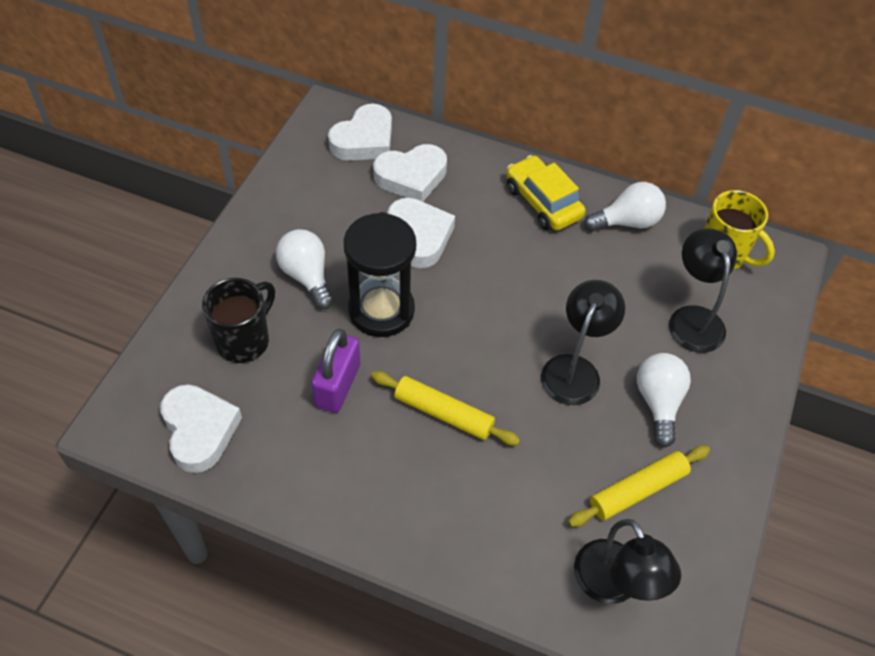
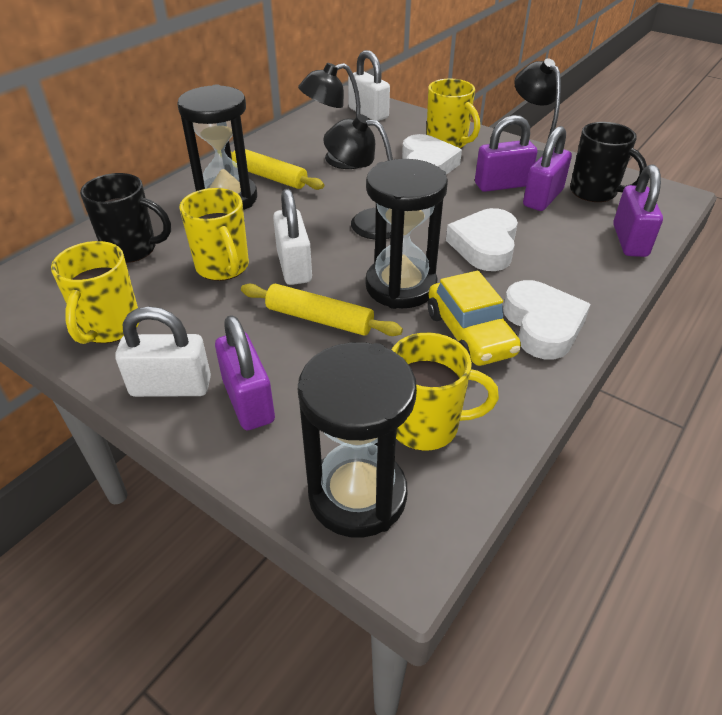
black hourglass: 1 -> 3
black mug: 1 -> 2
purple padlock: 1 -> 4
white heart: 4 -> 3
white light bulb: 3 -> 0
white padlock: 0 -> 3
yellow mug: 1 -> 4

